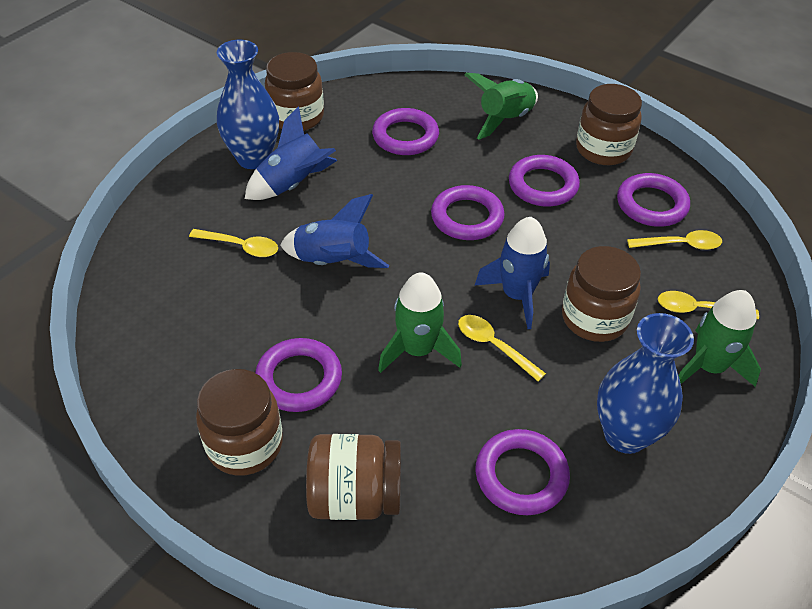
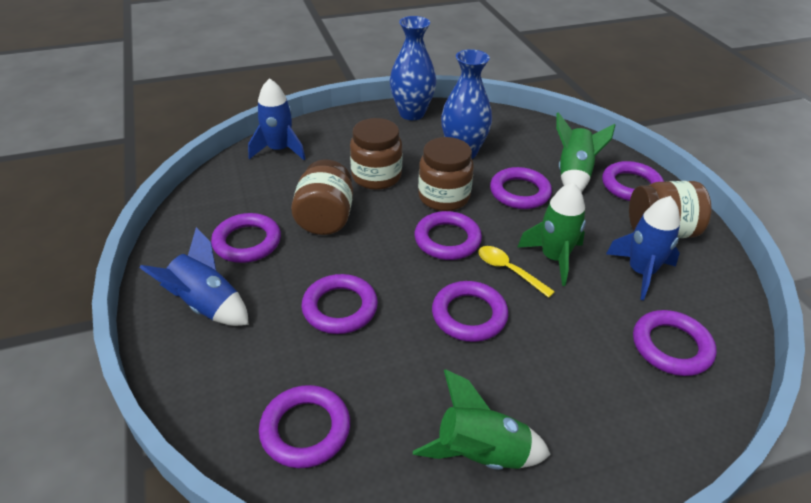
brown jar: 5 -> 4
purple ring: 6 -> 8
yellow spoon: 4 -> 1

